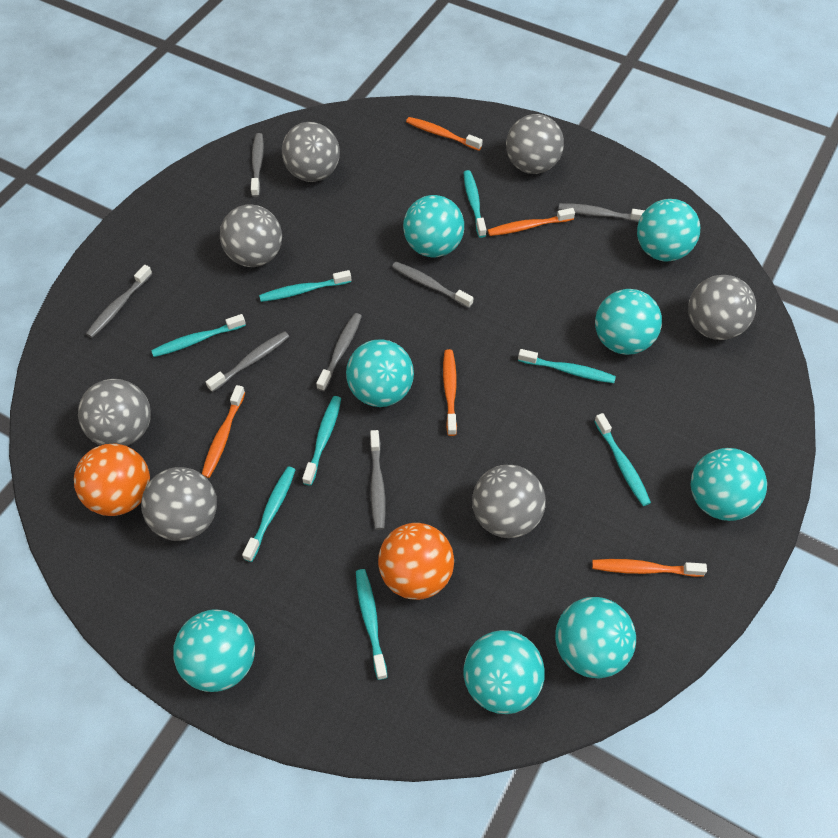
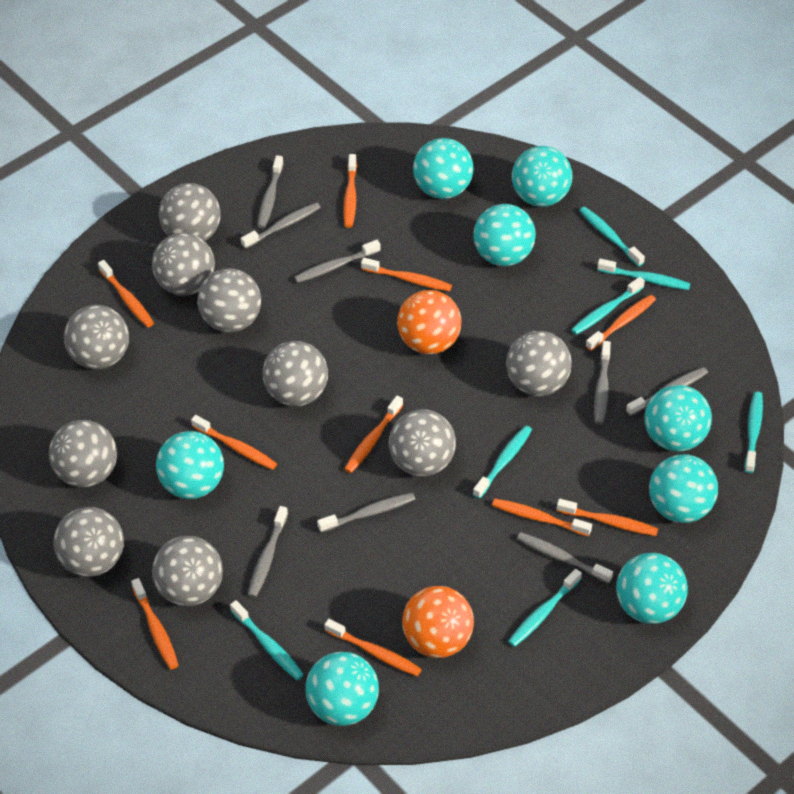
grey ball: 7 -> 10
grey toothbrush: 7 -> 8
orange toothbrush: 5 -> 10
turquoise toothbrush: 8 -> 7

